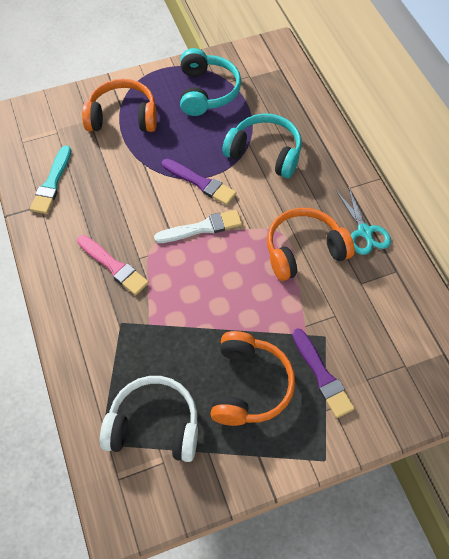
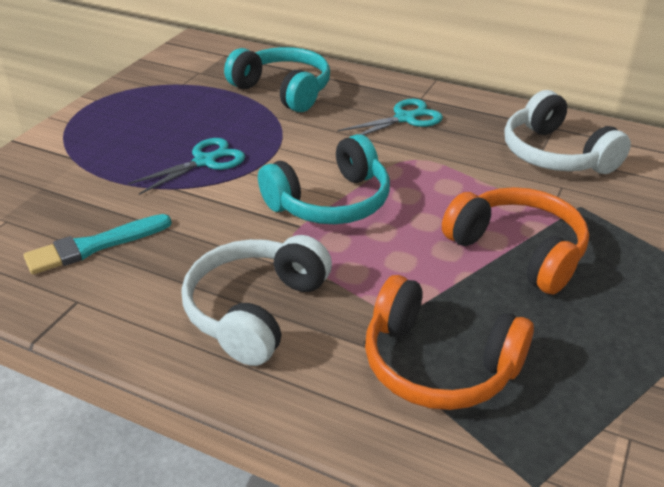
orange headphones: 3 -> 2
pink brush: 1 -> 0
purple brush: 2 -> 0
turquoise scissors: 1 -> 2
white brush: 1 -> 0
white headphones: 1 -> 2

